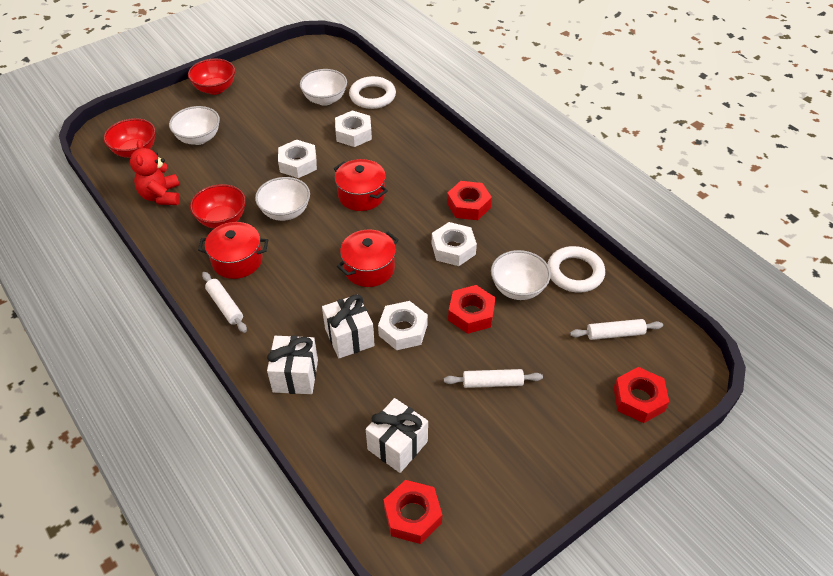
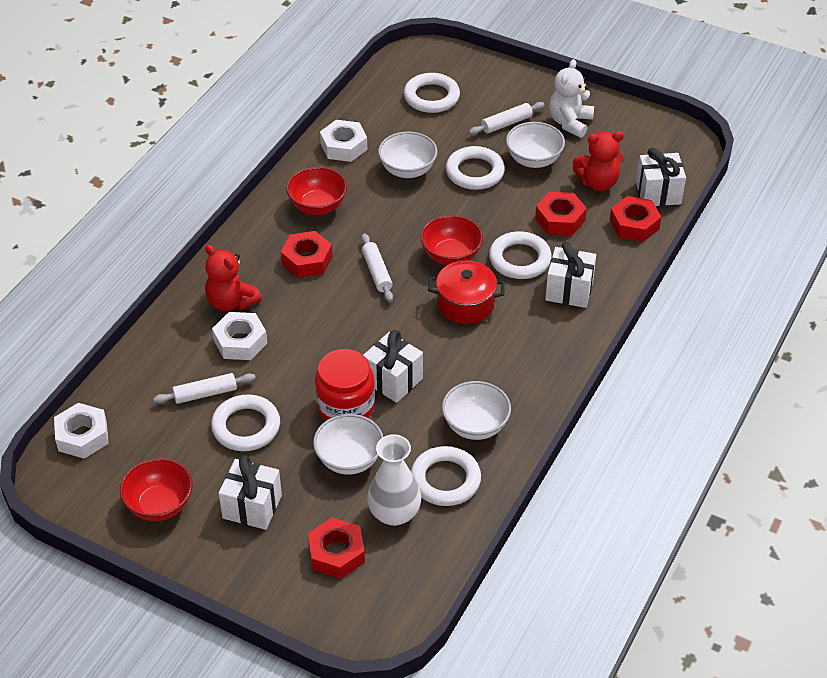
red jar: 0 -> 1
red pot: 3 -> 1
red teddy bear: 1 -> 2
white gift: 3 -> 4
white nut: 4 -> 3
white ring: 2 -> 5
white teddy bear: 0 -> 1
white vase: 0 -> 1

